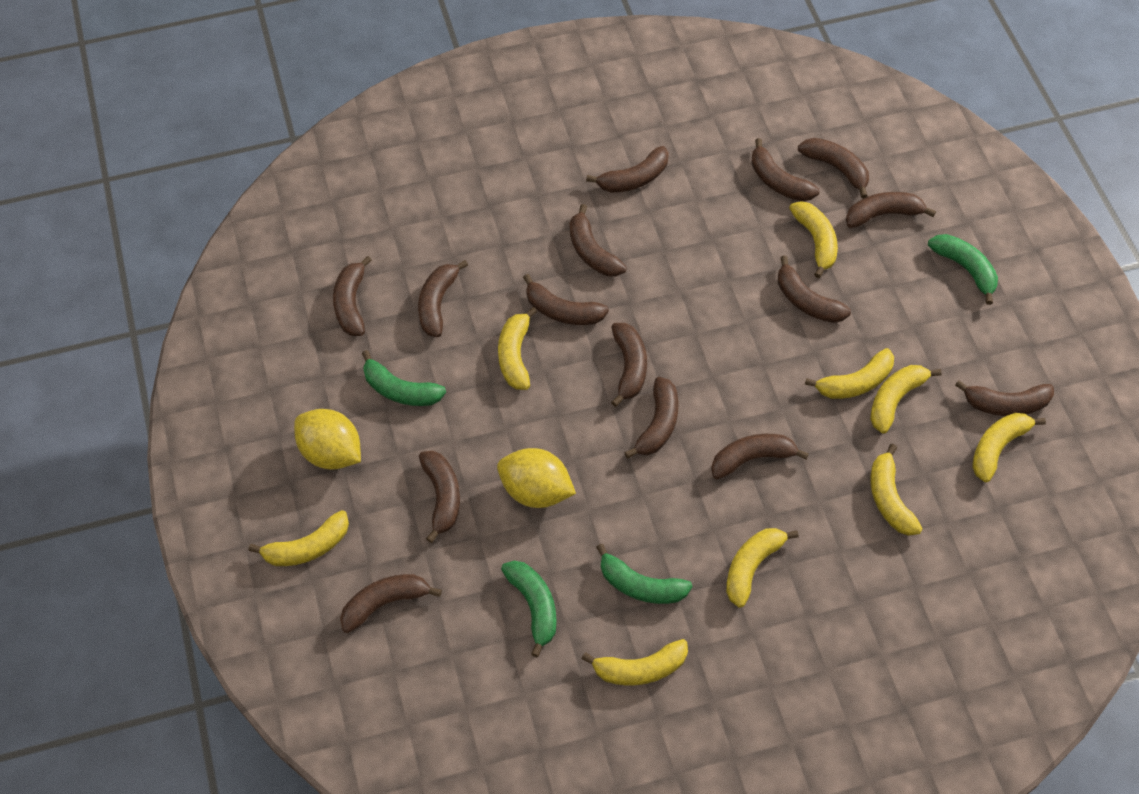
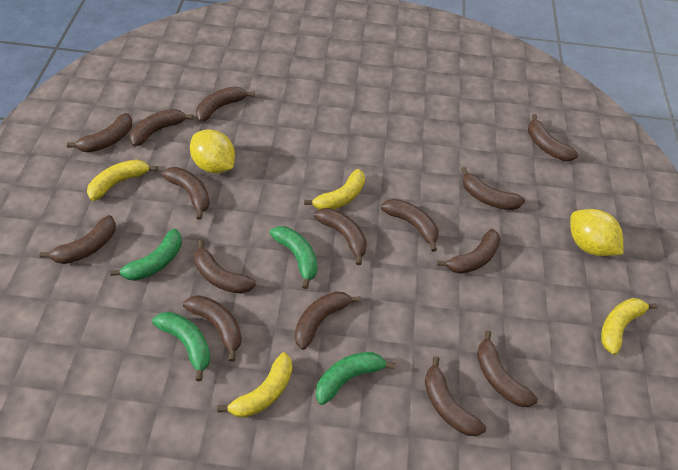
yellow banana: 9 -> 4

